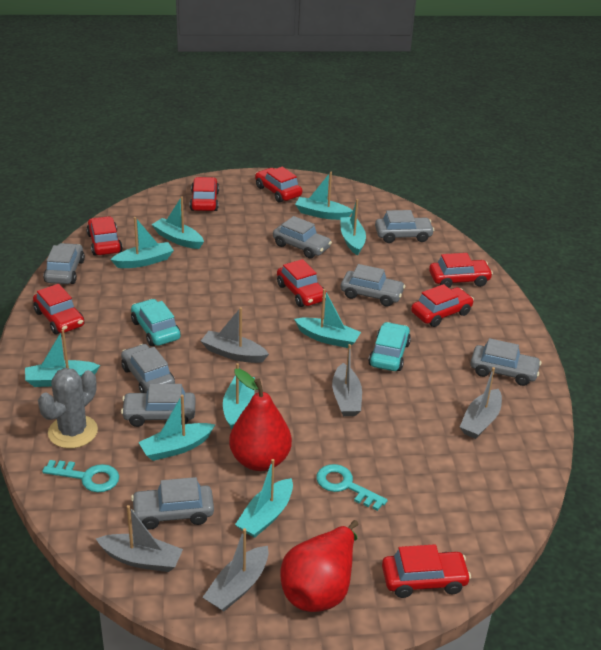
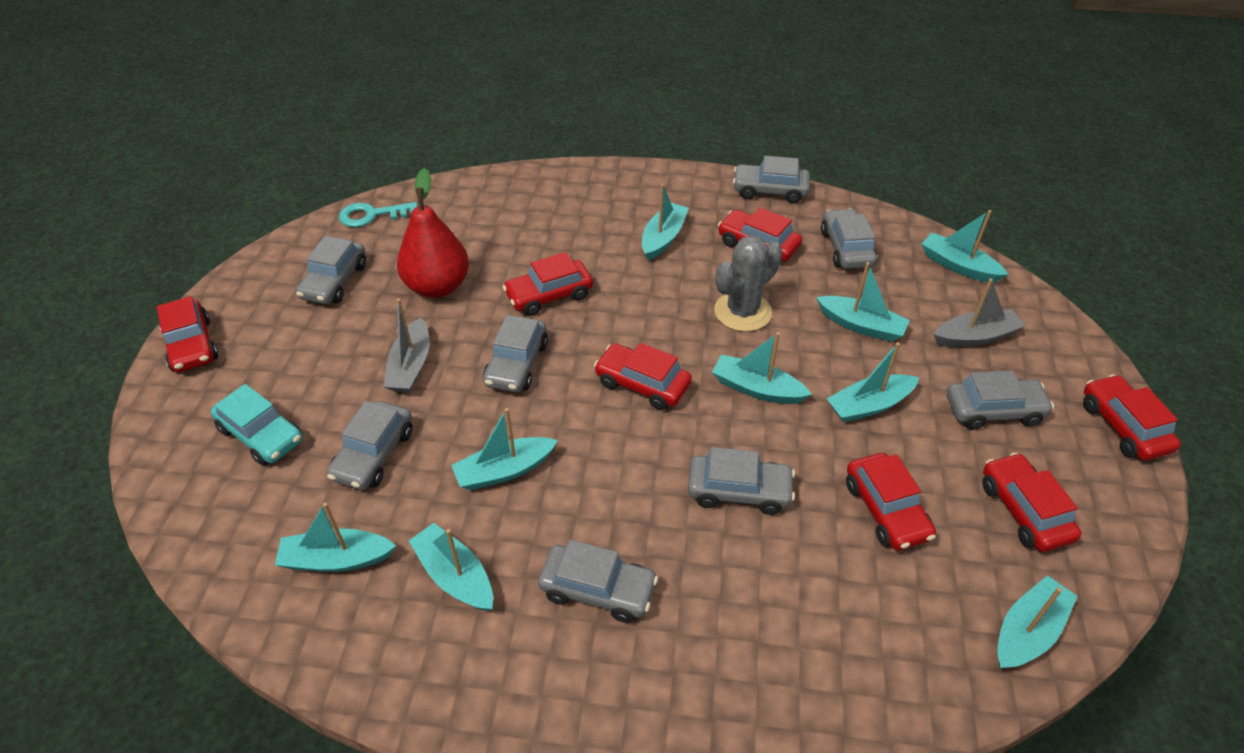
grey boat: 5 -> 2
red car: 8 -> 7
red pear: 2 -> 1
turquoise car: 2 -> 1
turquoise key: 2 -> 1

